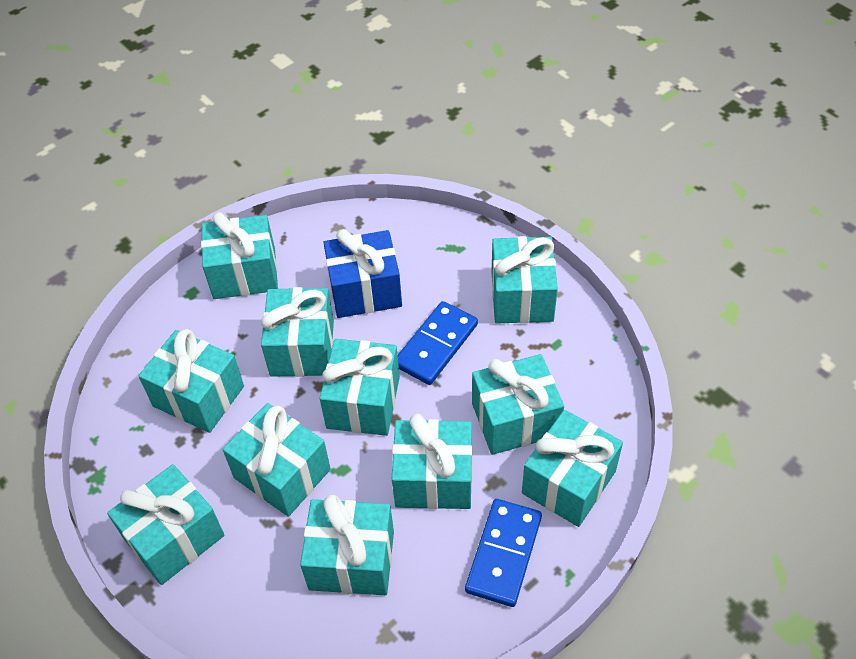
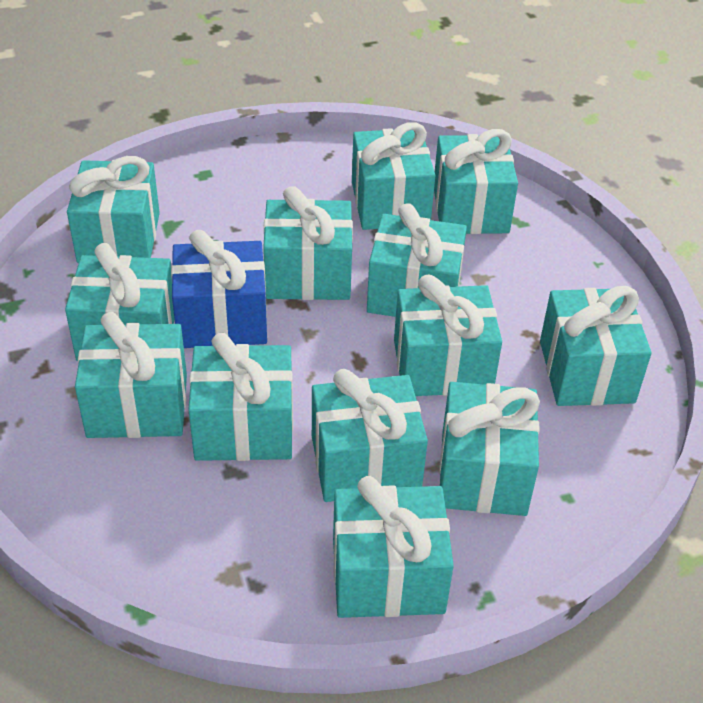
blue domino: 2 -> 0
turquoise gift: 11 -> 13

